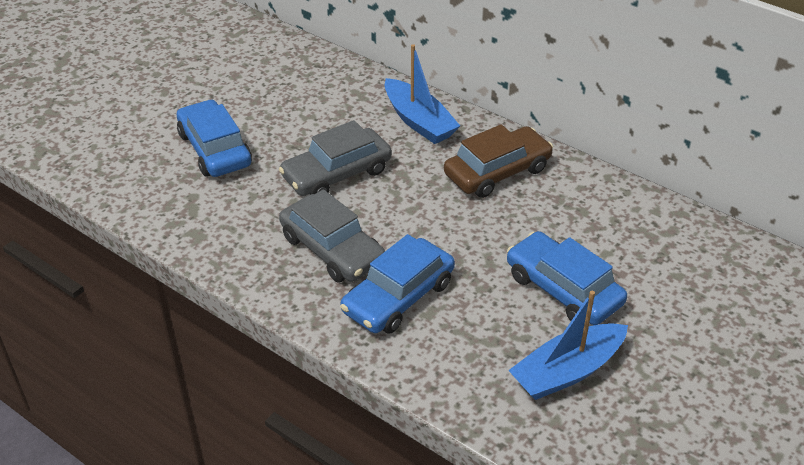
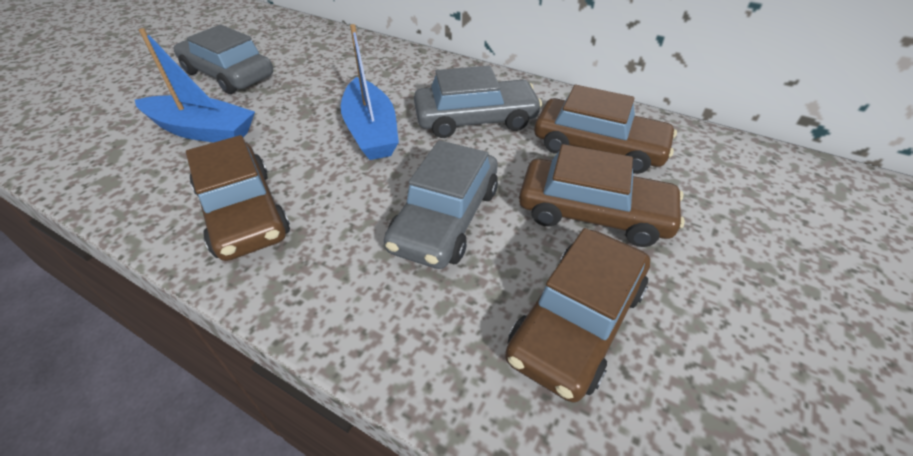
blue car: 3 -> 0
brown car: 1 -> 4
grey car: 2 -> 3

